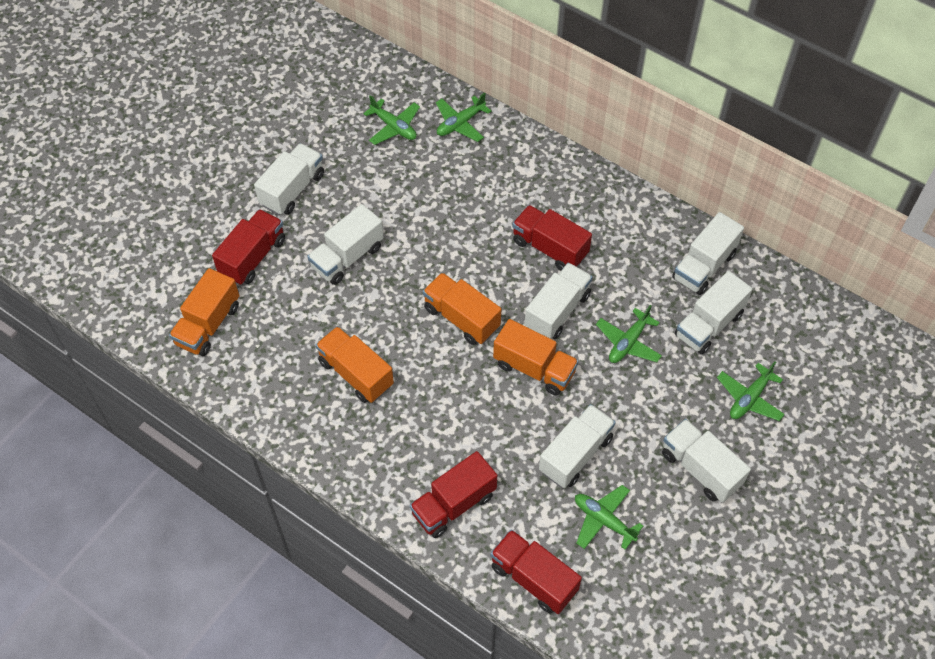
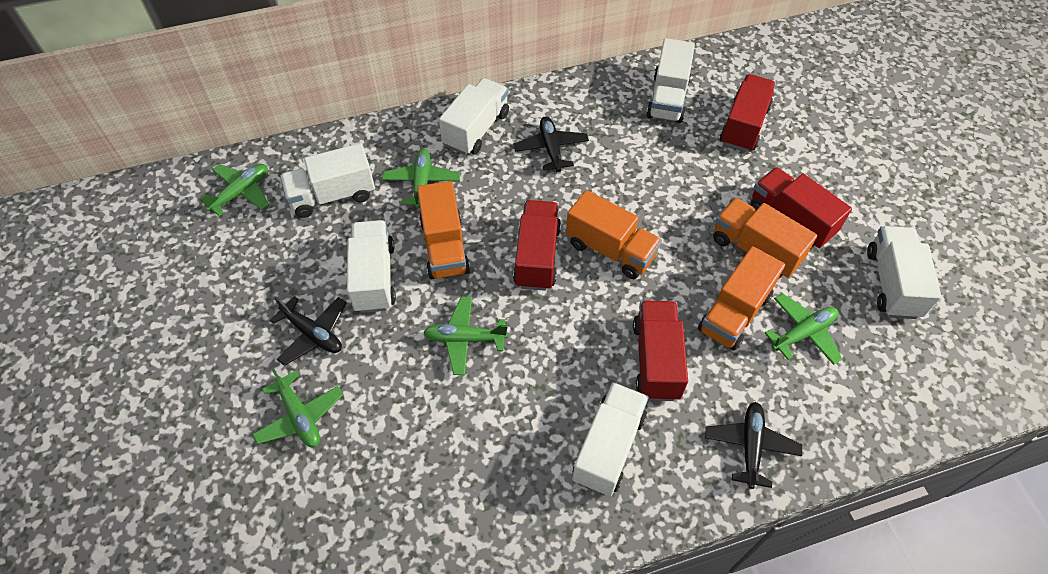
black plane: 0 -> 3
white truck: 7 -> 6

